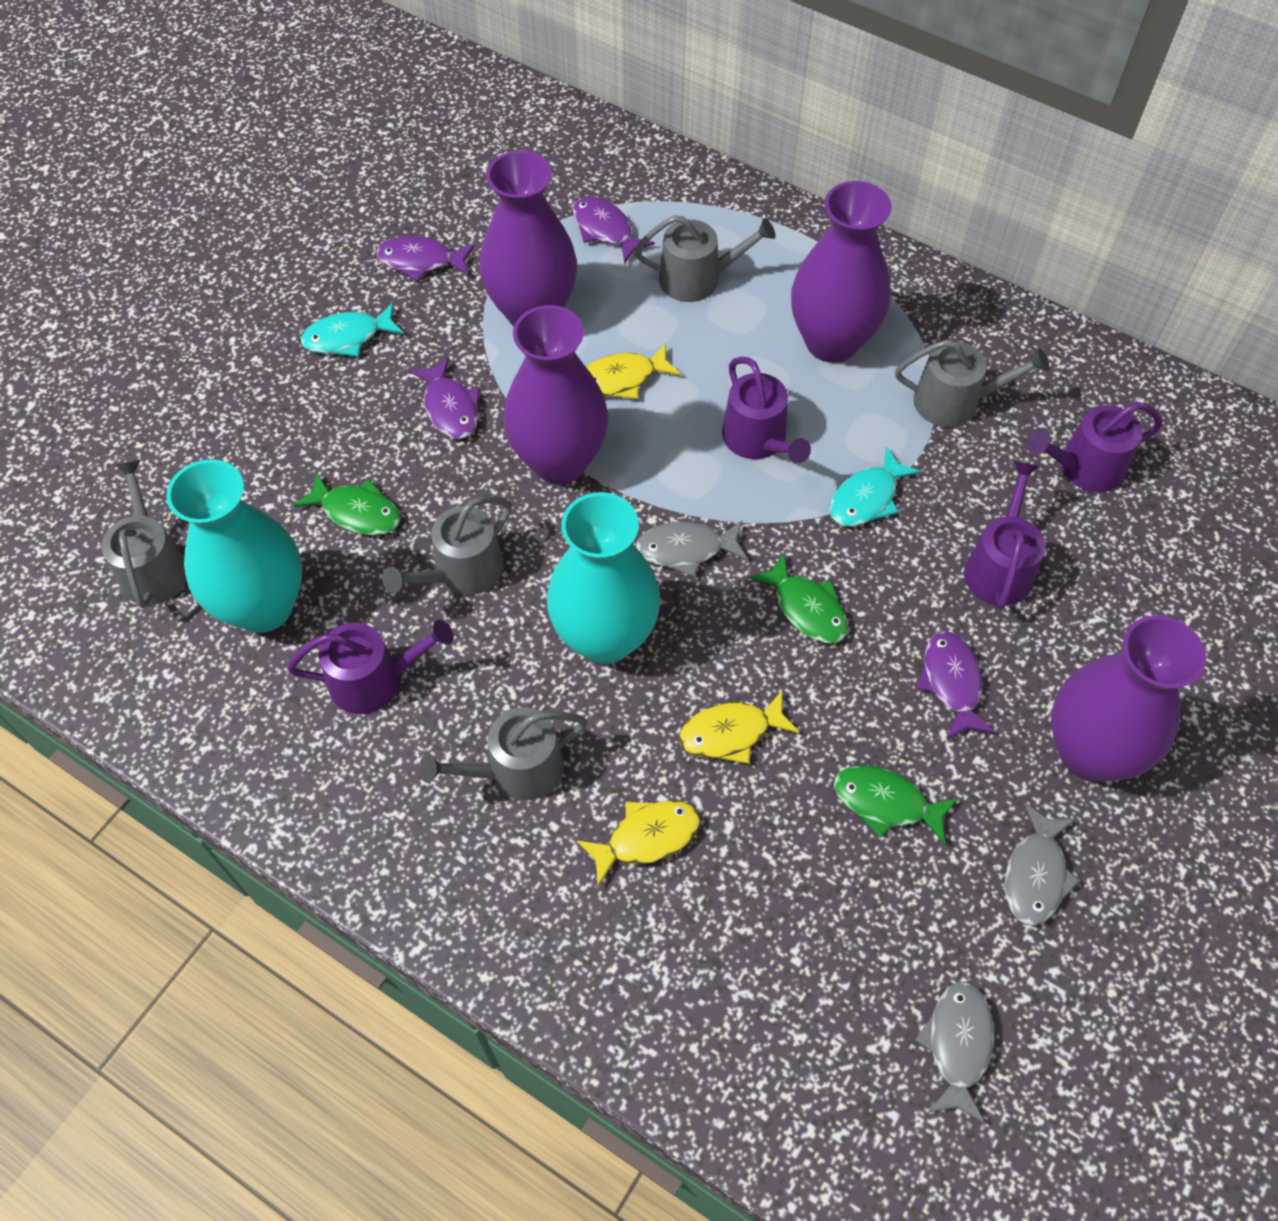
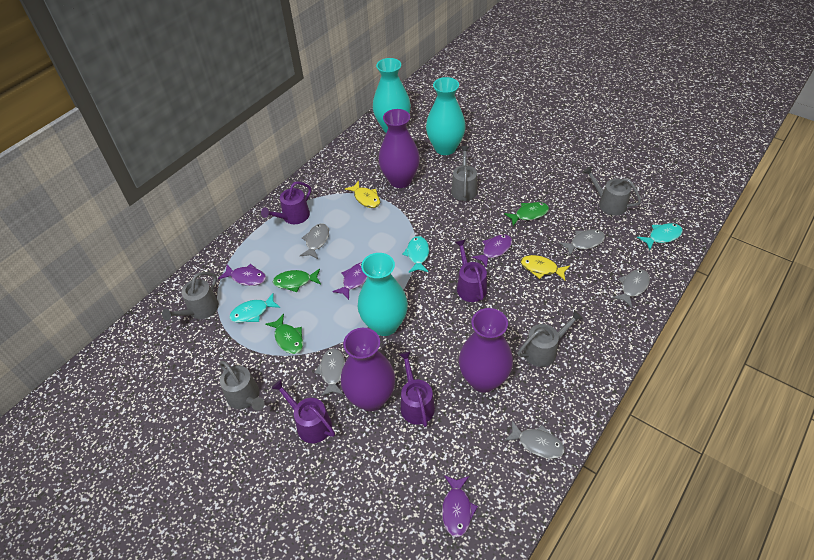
grey fish: 3 -> 5
purple vase: 4 -> 3
turquoise fish: 2 -> 3
turquoise vase: 2 -> 3
yellow fish: 3 -> 2

